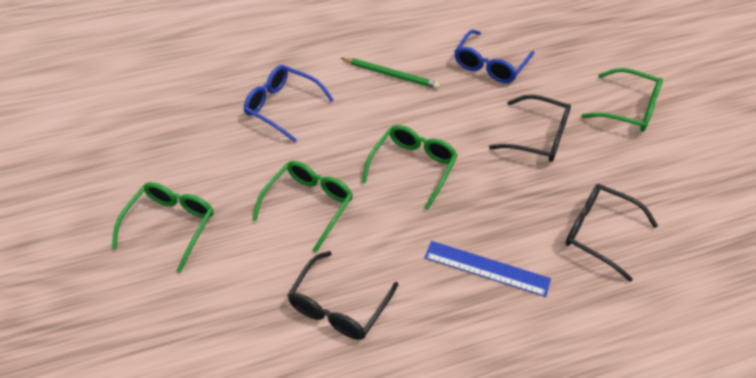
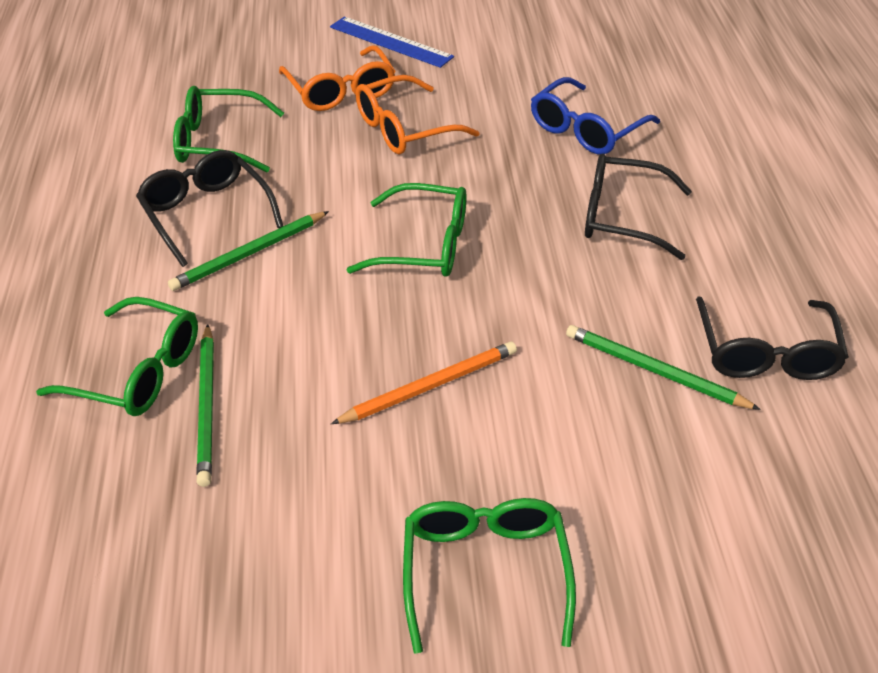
blue glasses: 2 -> 1
green pencil: 1 -> 3
orange glasses: 0 -> 2
orange pencil: 0 -> 1

